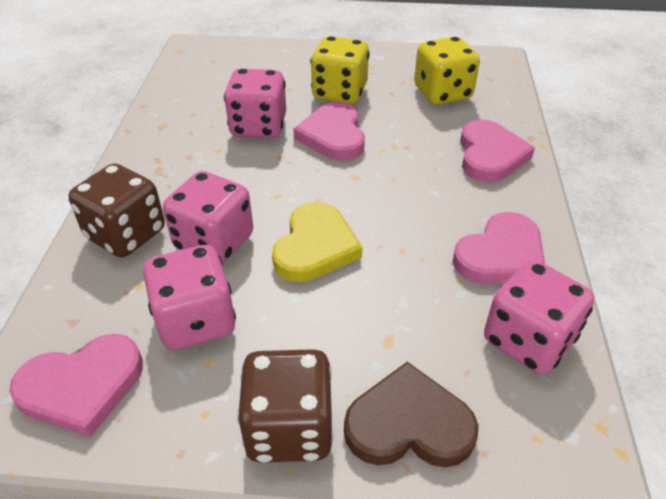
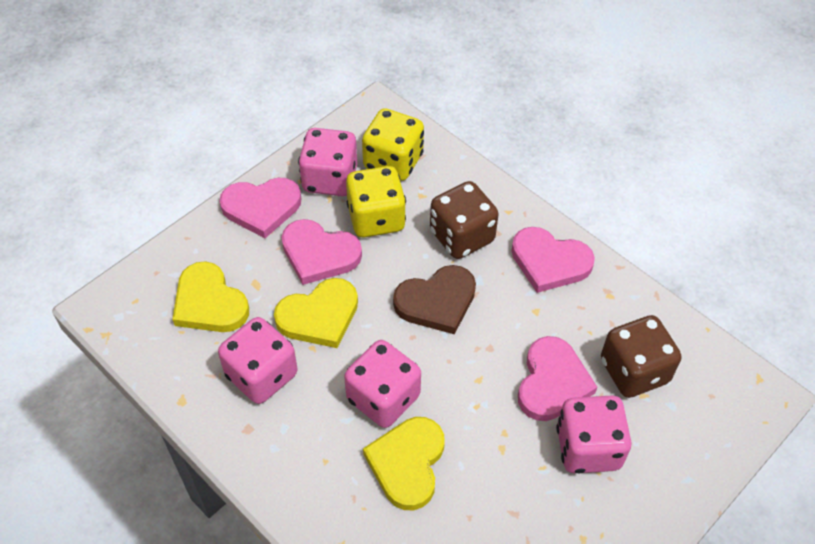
yellow heart: 1 -> 3

